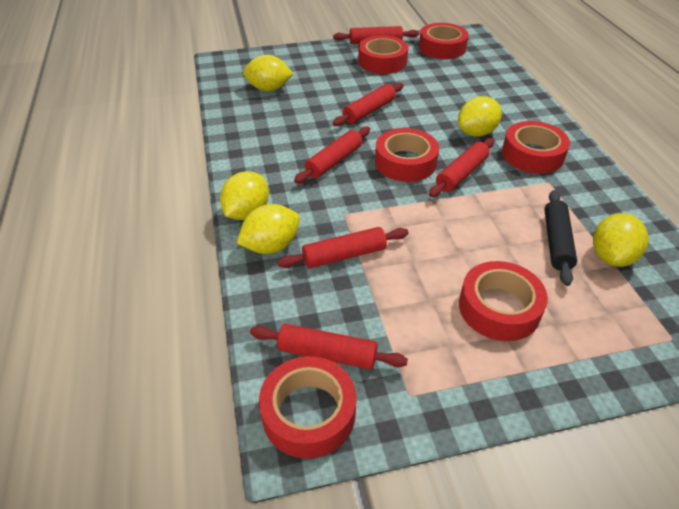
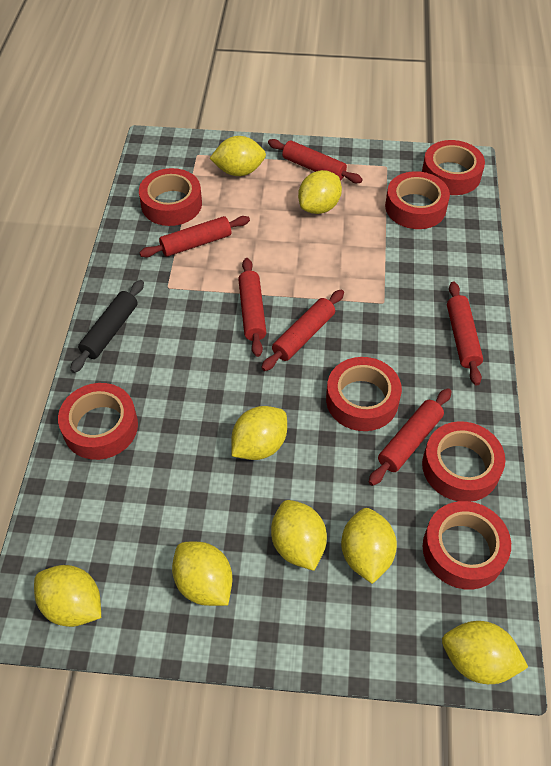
red tape: 6 -> 7
yellow lemon: 5 -> 8

